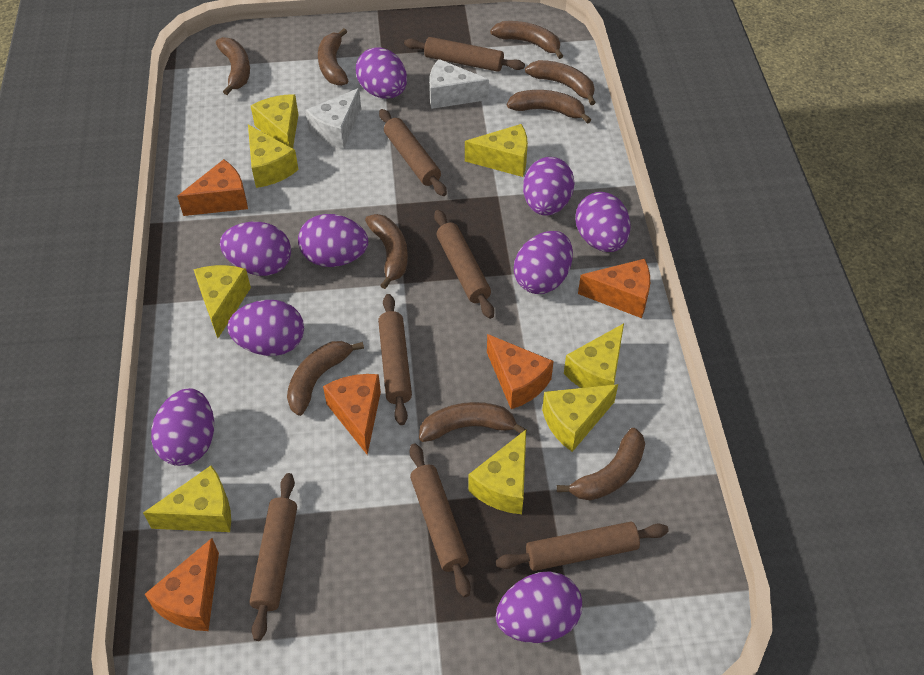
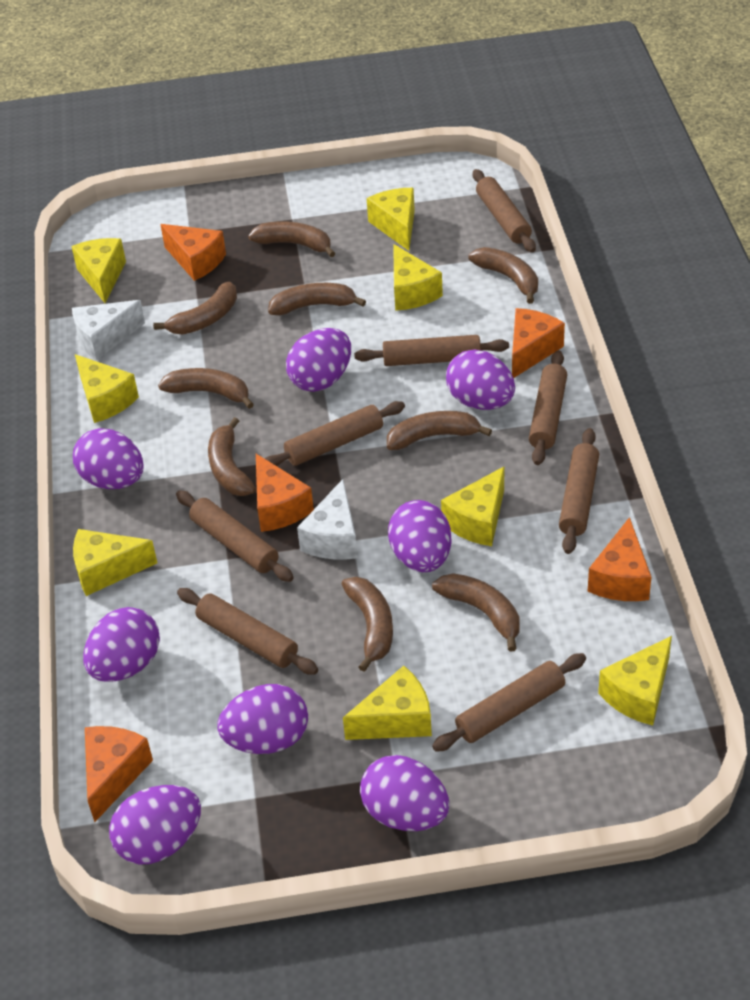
brown rolling pin: 7 -> 8
purple egg: 9 -> 8

